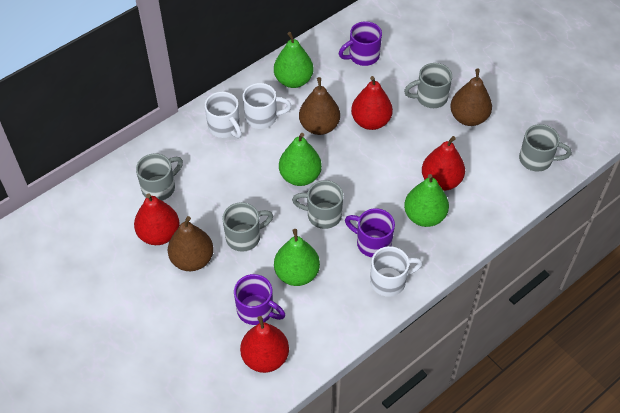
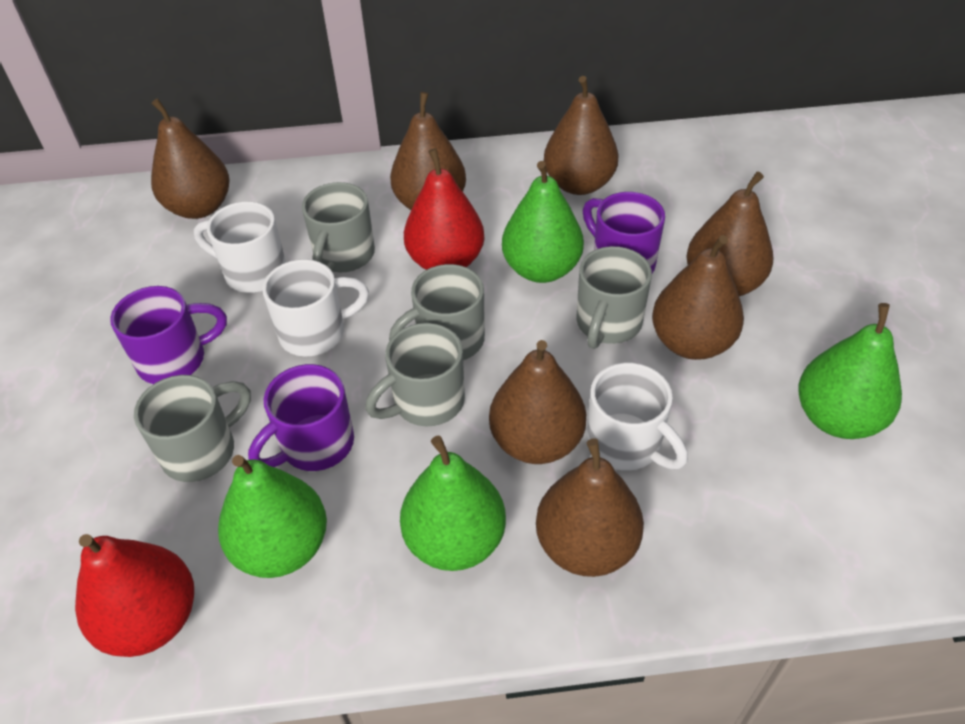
brown pear: 3 -> 7
red pear: 4 -> 2

